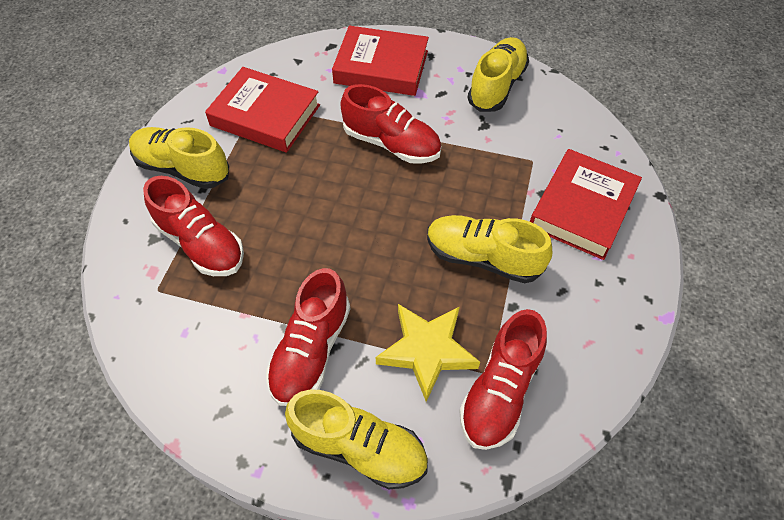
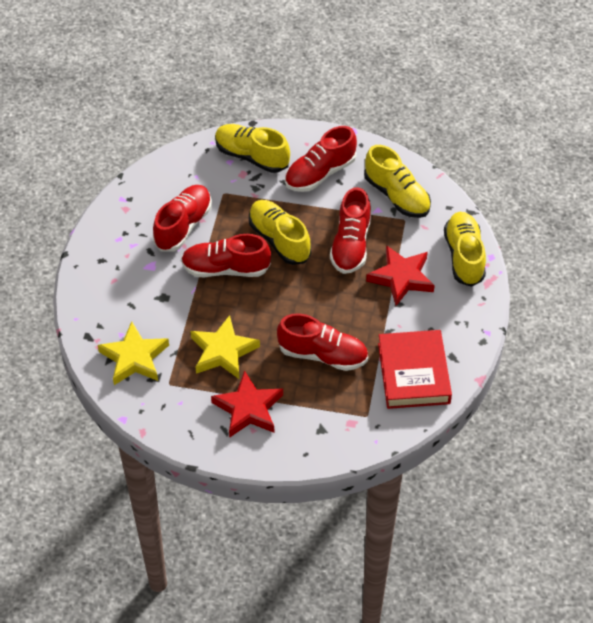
red book: 3 -> 1
red shoe: 4 -> 5
red star: 0 -> 2
yellow star: 1 -> 2

